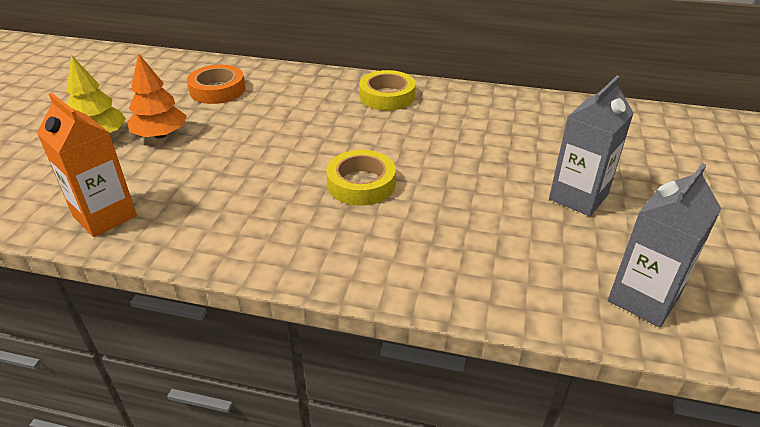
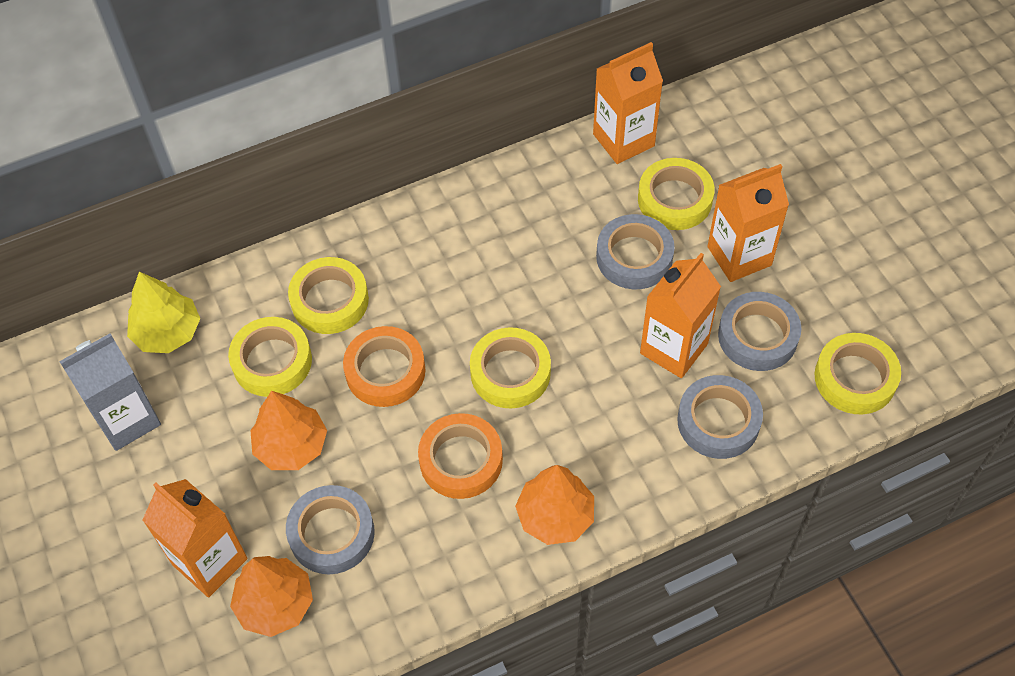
grey carton: 2 -> 1
grey tape: 0 -> 4
orange carton: 1 -> 4
orange tape: 1 -> 2
orange tree: 1 -> 3
yellow tape: 2 -> 5

